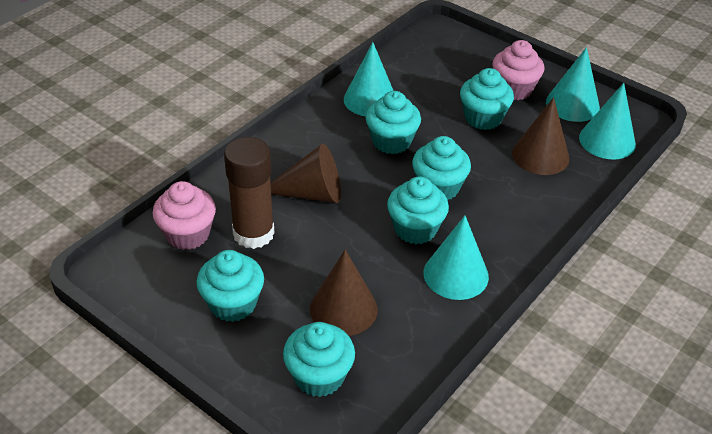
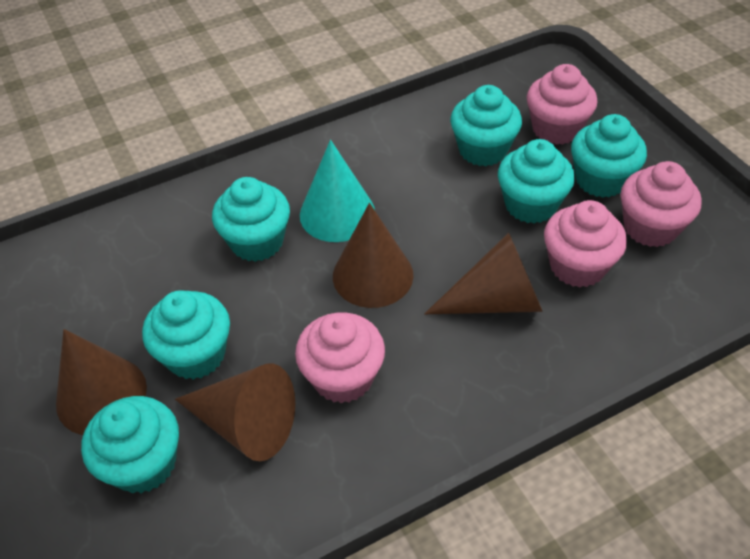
brown cone: 3 -> 4
brown glue stick: 1 -> 0
pink cupcake: 2 -> 4
turquoise cone: 4 -> 1

